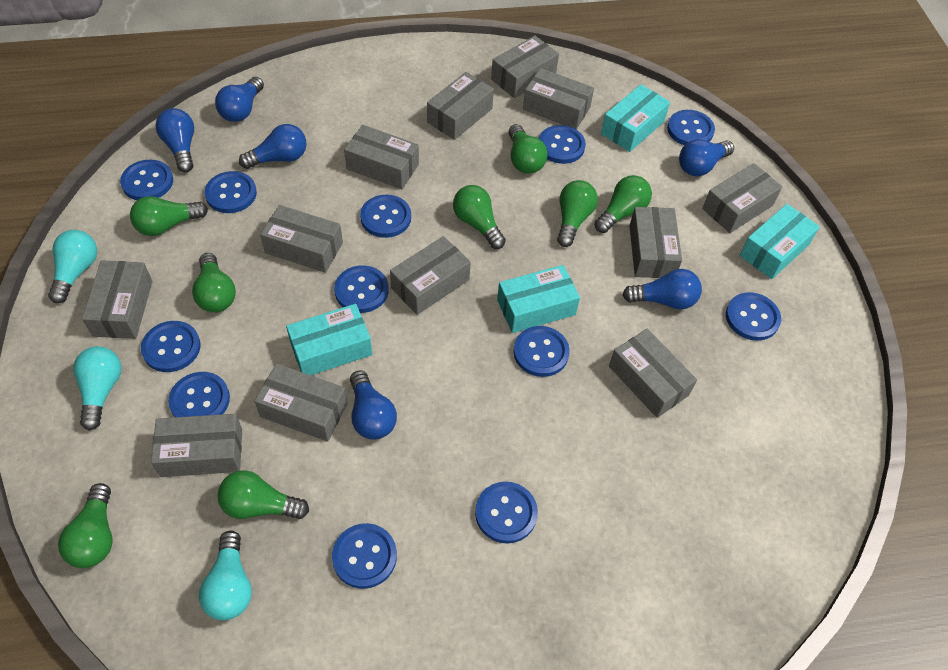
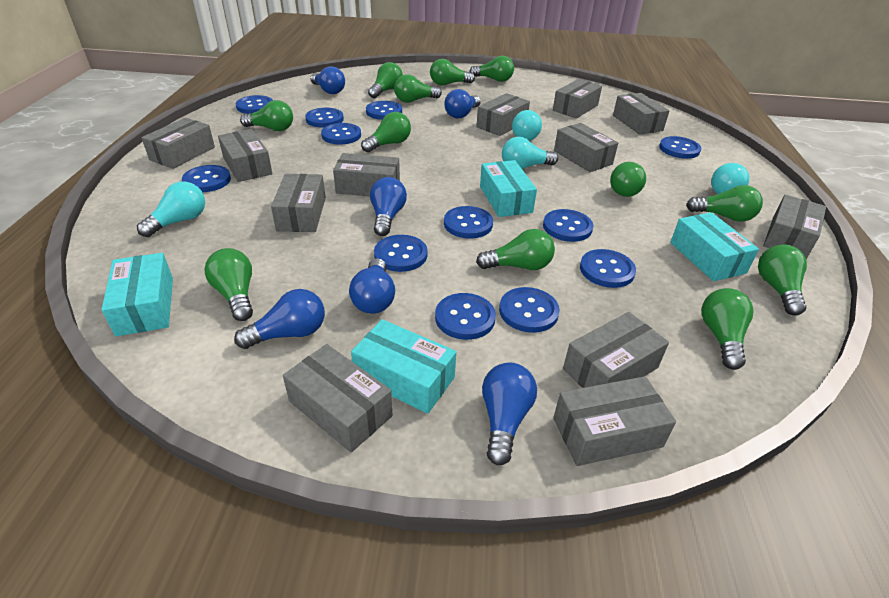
green light bulb: 8 -> 12
turquoise light bulb: 3 -> 4

